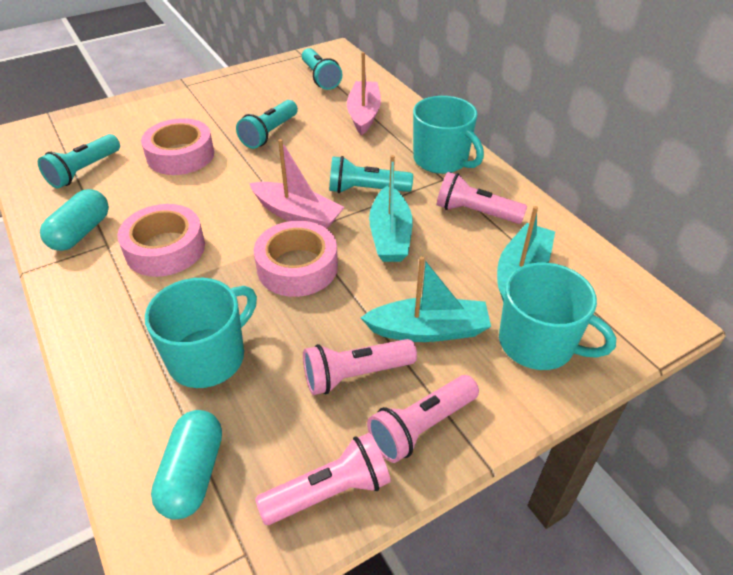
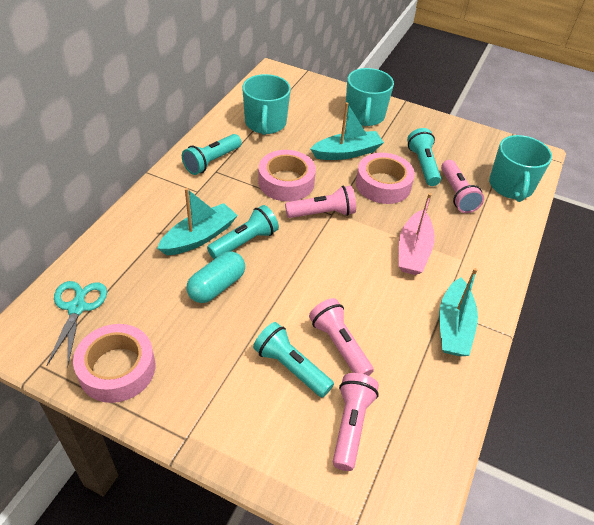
pink boat: 2 -> 1
turquoise capsule: 2 -> 1
turquoise scissors: 0 -> 1

